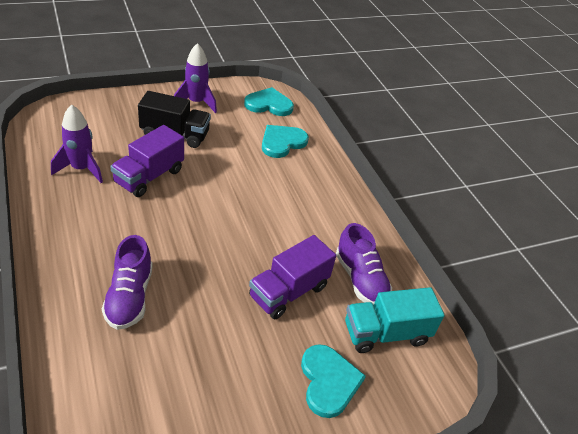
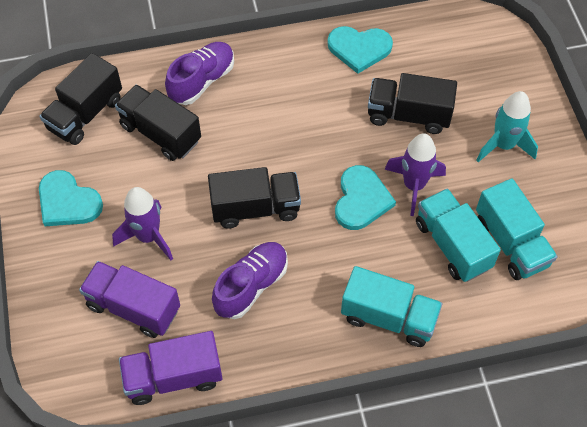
black truck: 1 -> 4
turquoise rocket: 0 -> 1
turquoise truck: 1 -> 3

